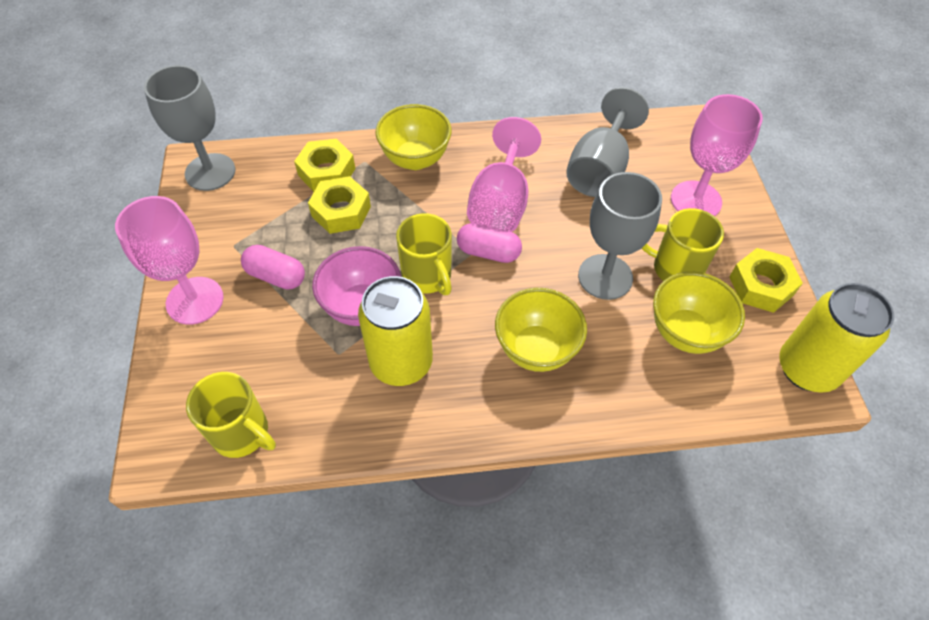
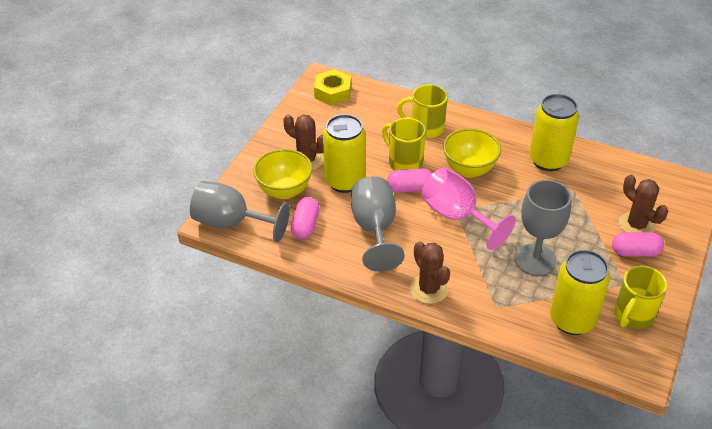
brown cactus: 0 -> 3
pink bowl: 1 -> 0
pink capsule: 2 -> 3
pink goblet: 3 -> 1
yellow bowl: 3 -> 2
yellow can: 2 -> 3
yellow nut: 3 -> 1

